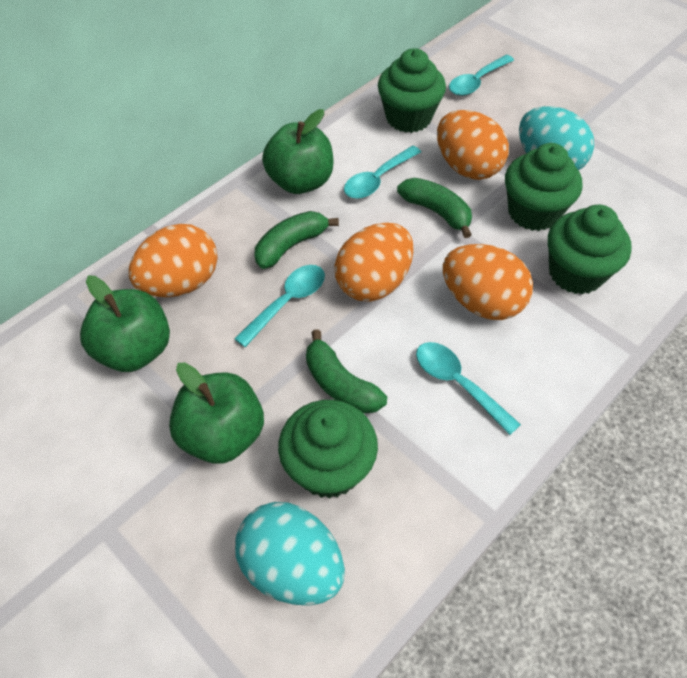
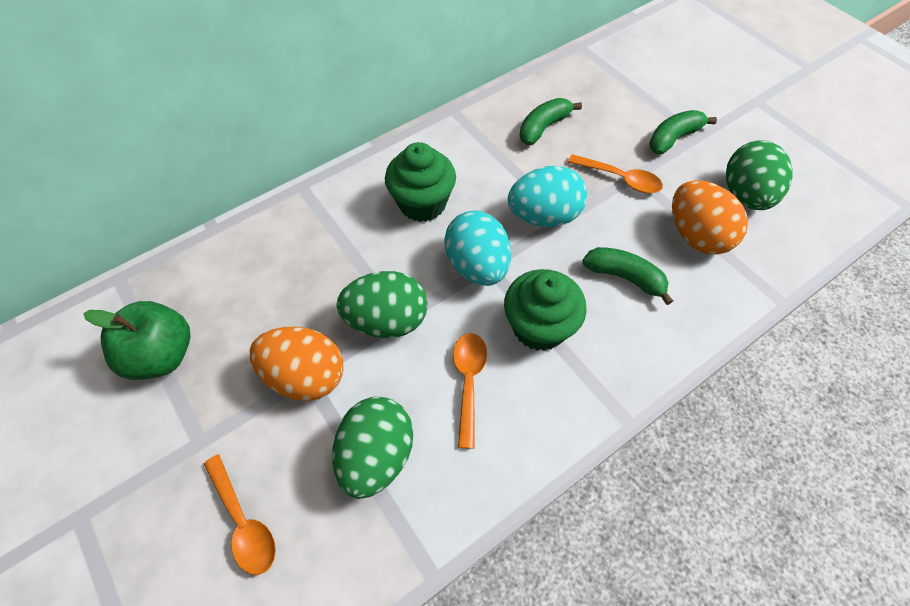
green apple: 3 -> 1
green cupcake: 4 -> 2
green egg: 0 -> 3
orange egg: 4 -> 2
orange spoon: 0 -> 3
turquoise spoon: 4 -> 0

